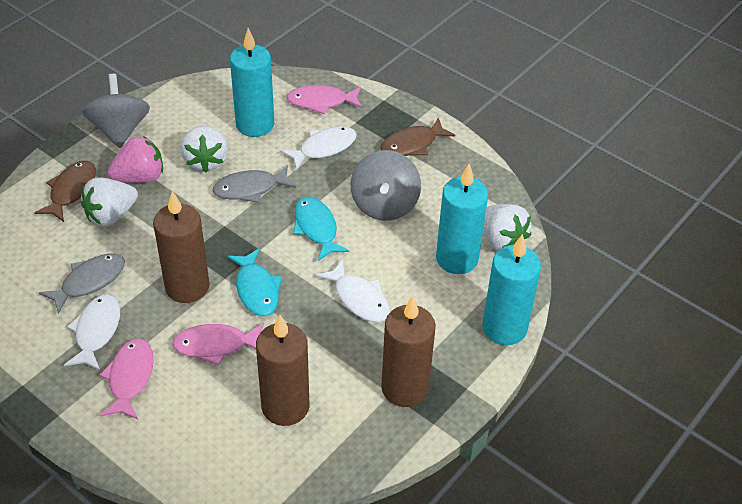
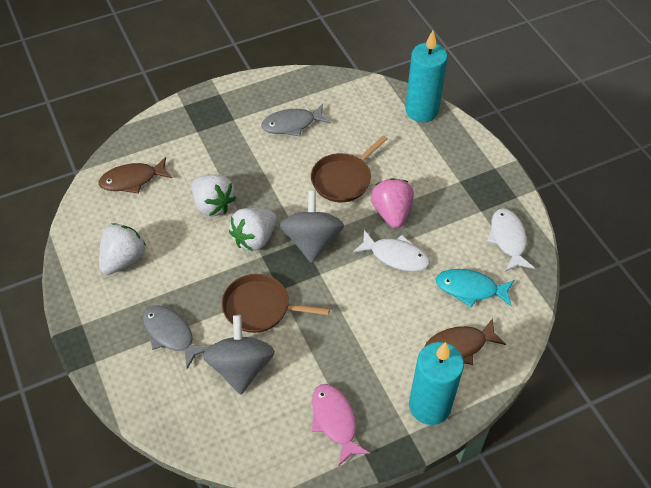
brown candle: 3 -> 0
brown pan: 0 -> 2
pink fish: 3 -> 1
turquoise candle: 3 -> 2
turquoise fish: 2 -> 1
white fish: 3 -> 2

